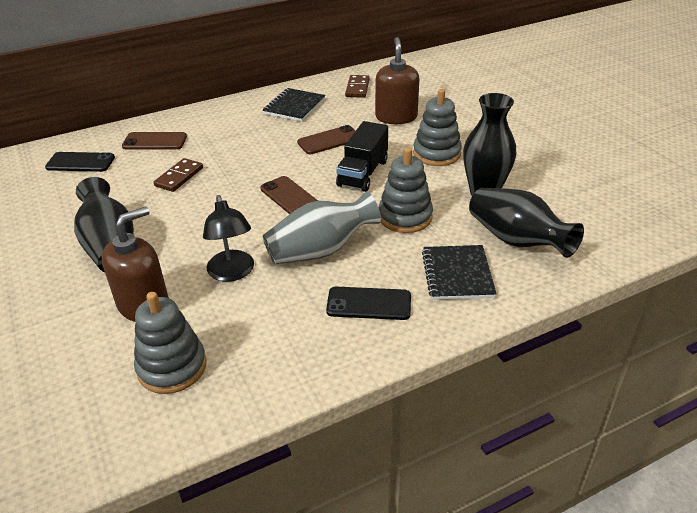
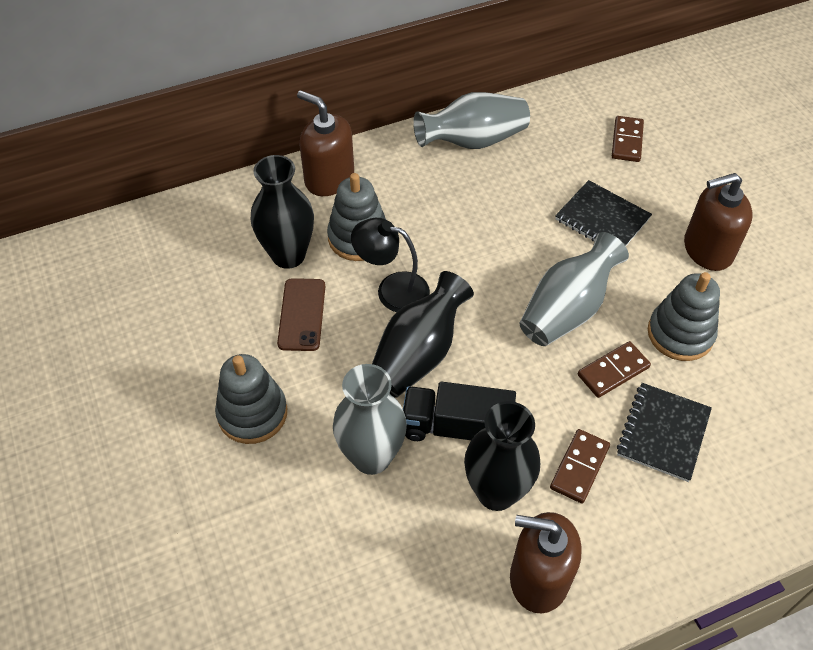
black phone: 2 -> 0
brown domino: 2 -> 3
brown phone: 3 -> 1
brown soap dispenser: 2 -> 3
grey vase: 1 -> 3

